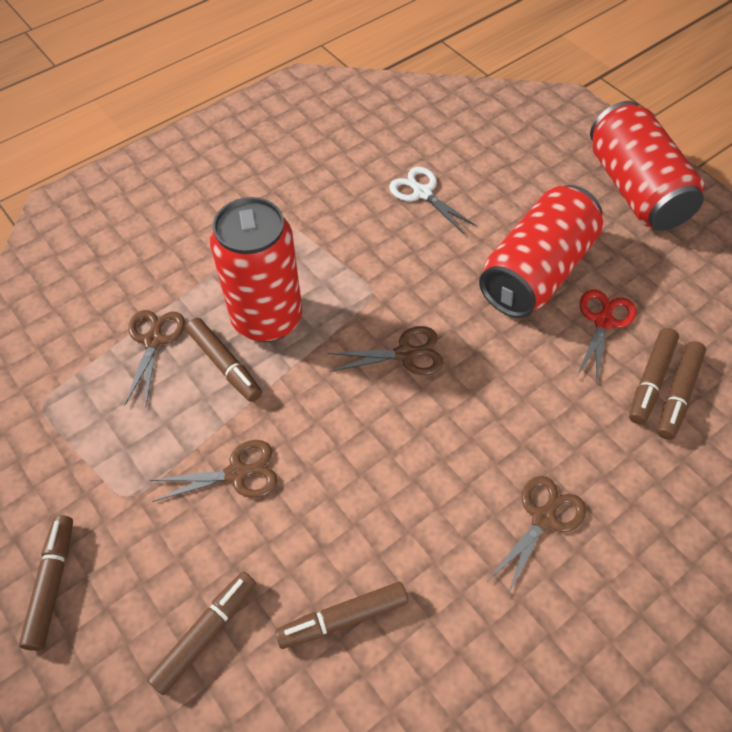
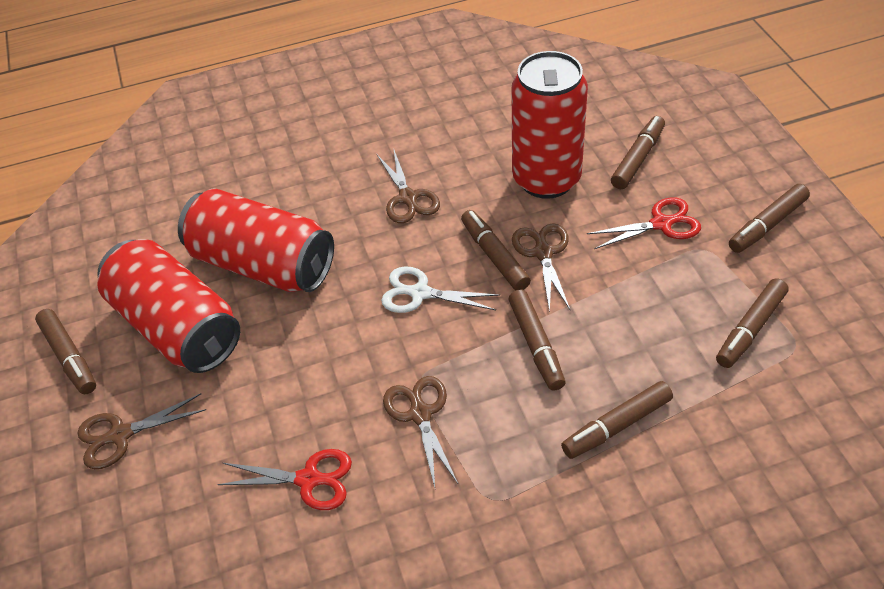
brown marker: 6 -> 7
red scissors: 1 -> 2

